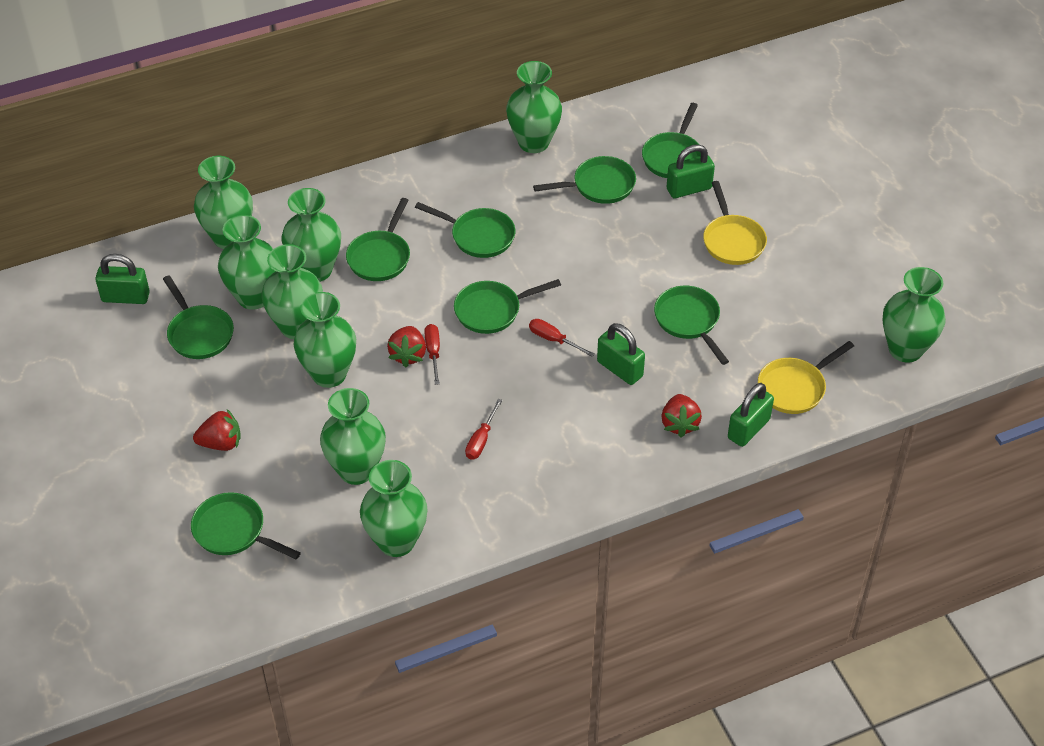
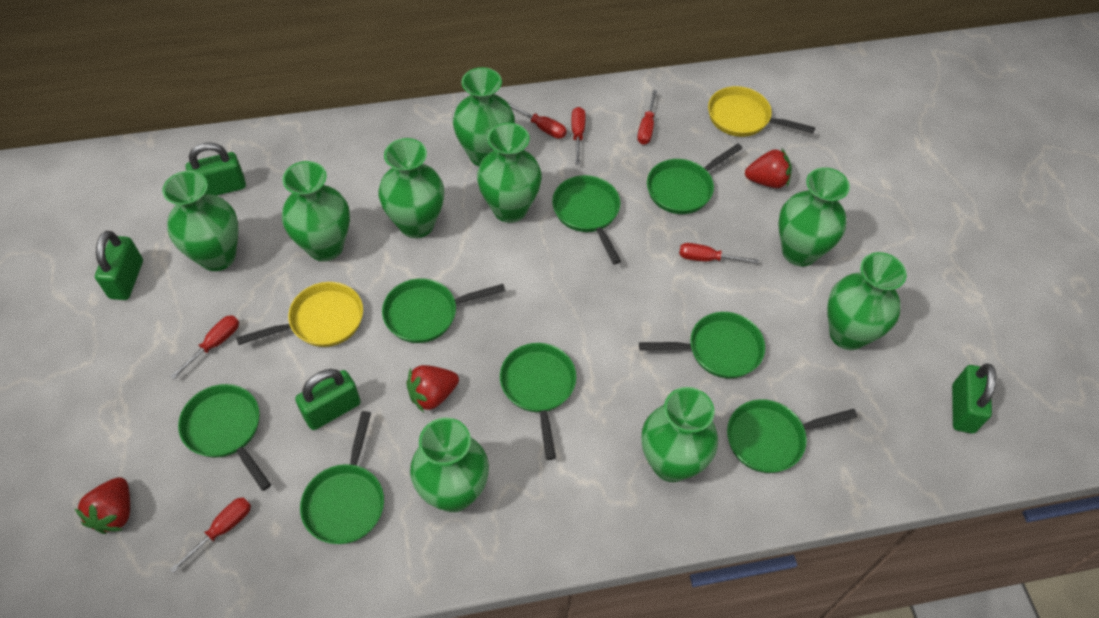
red screwdriver: 3 -> 6

